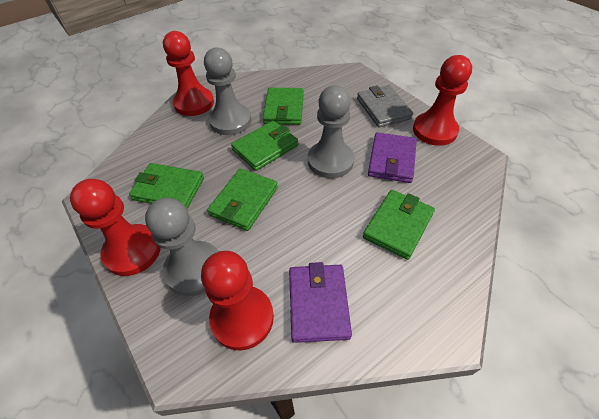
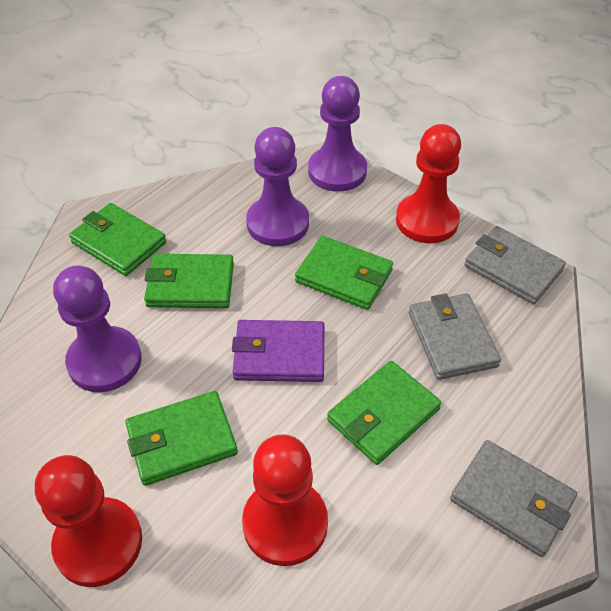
grey pawn: 3 -> 0
grey wallet: 1 -> 3
purple pawn: 0 -> 3
purple wallet: 2 -> 1
red pawn: 4 -> 3

